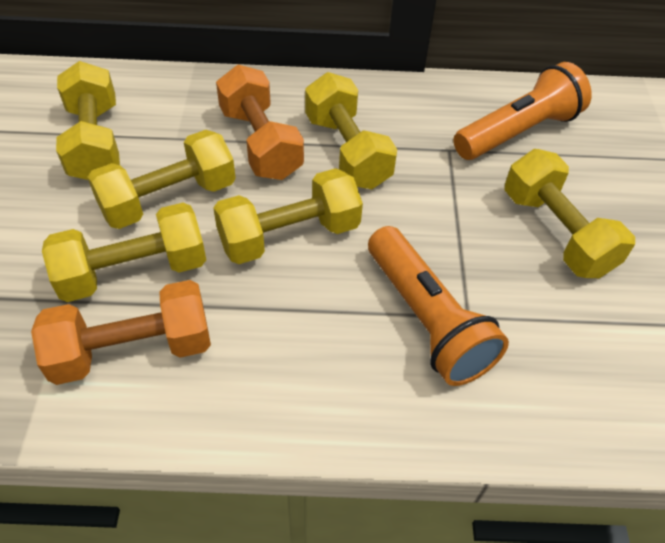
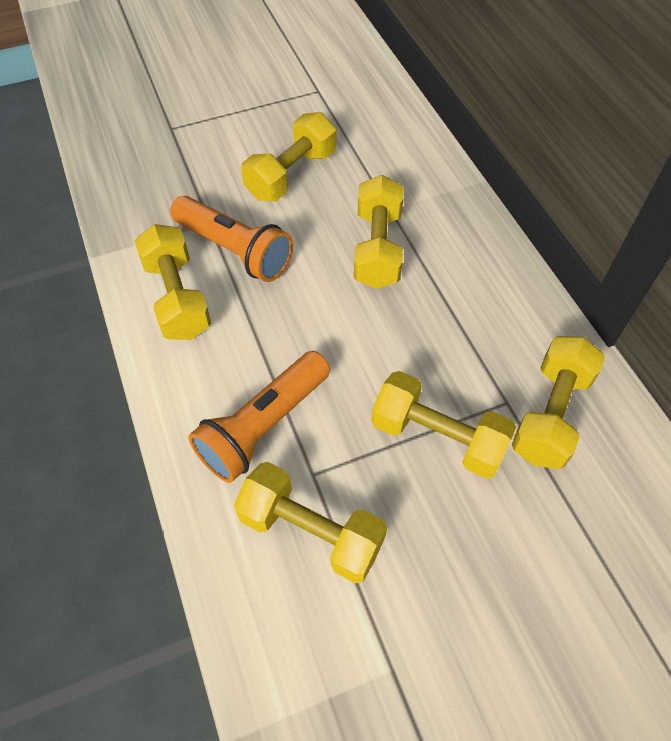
orange dumbbell: 2 -> 0

